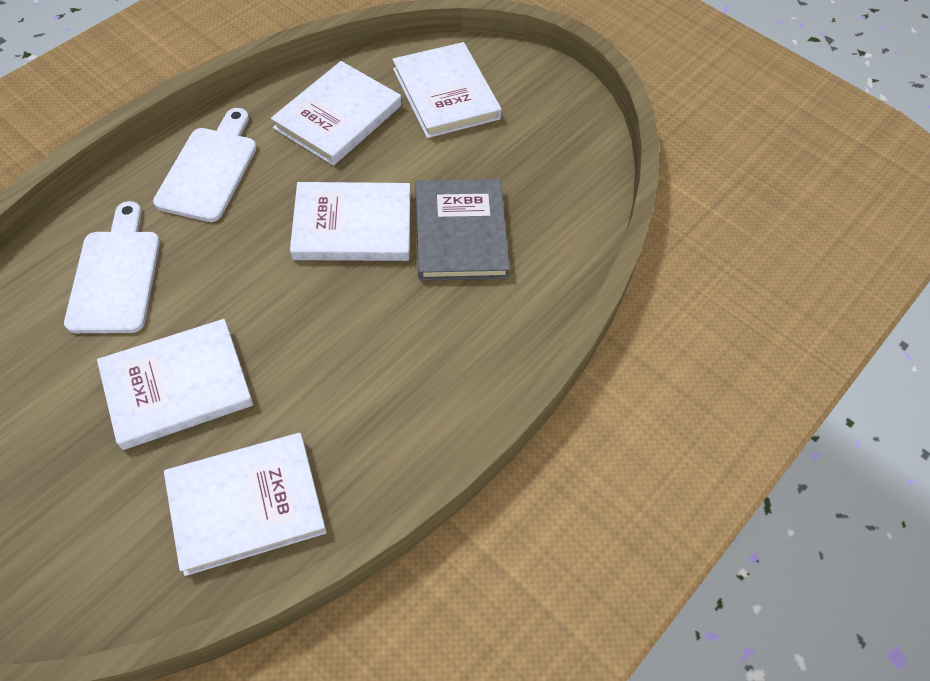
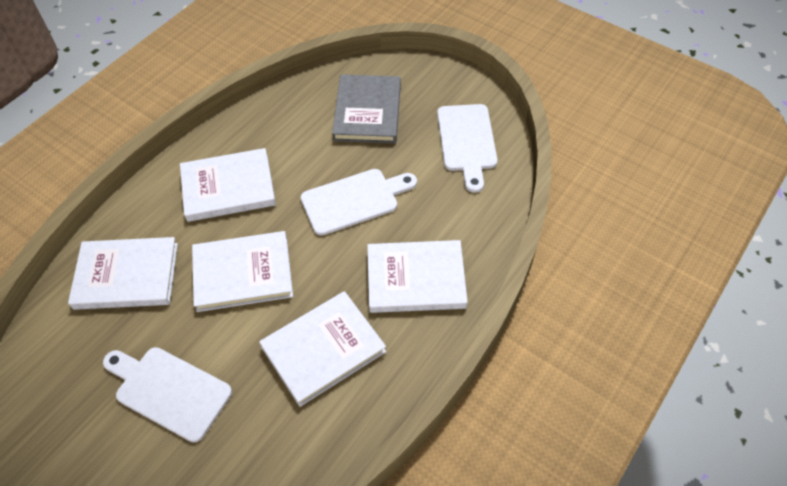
white cutting board: 2 -> 3

